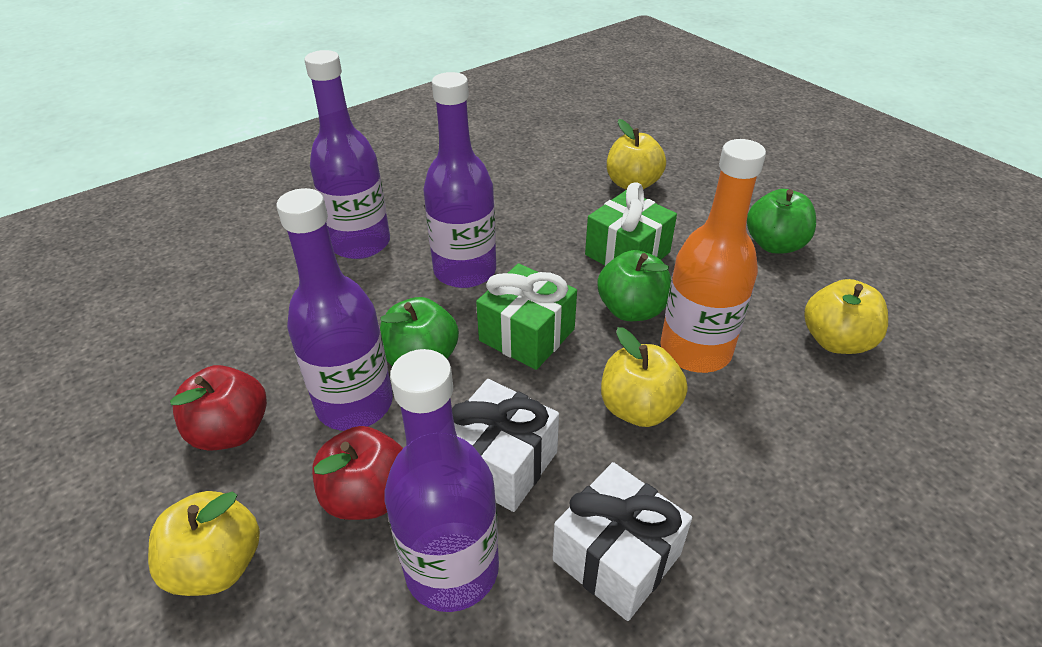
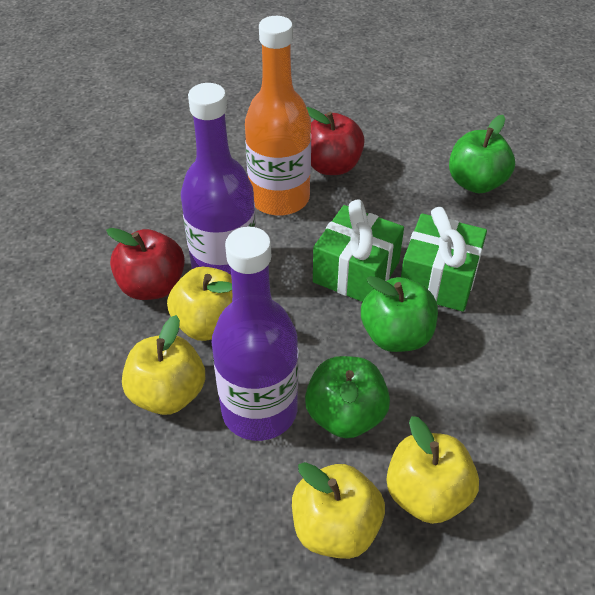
purple bottle: 4 -> 2
white gift: 2 -> 0

